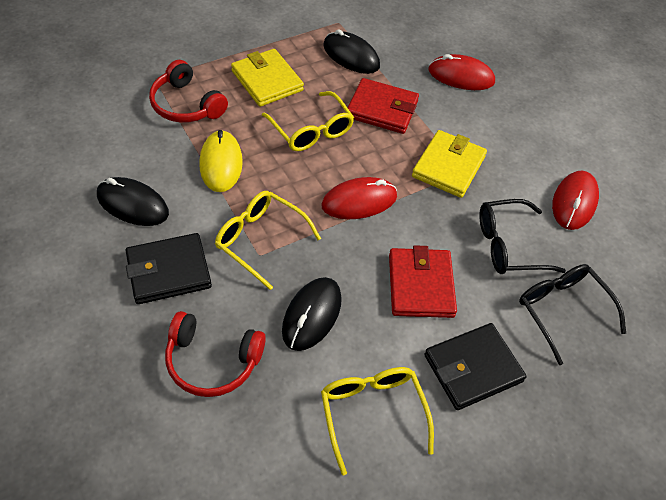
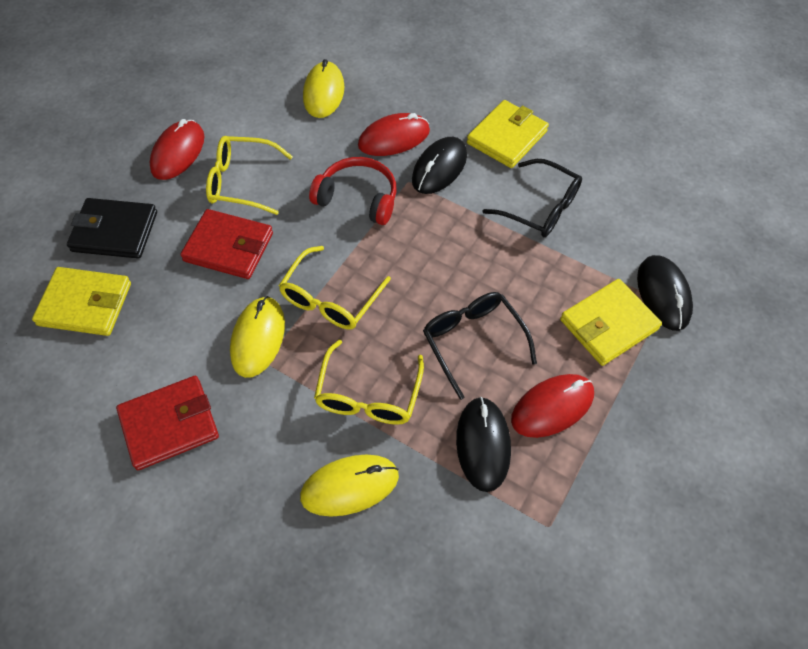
black wallet: 2 -> 1
red headphones: 2 -> 1
yellow mouse: 1 -> 3
yellow wallet: 2 -> 3

